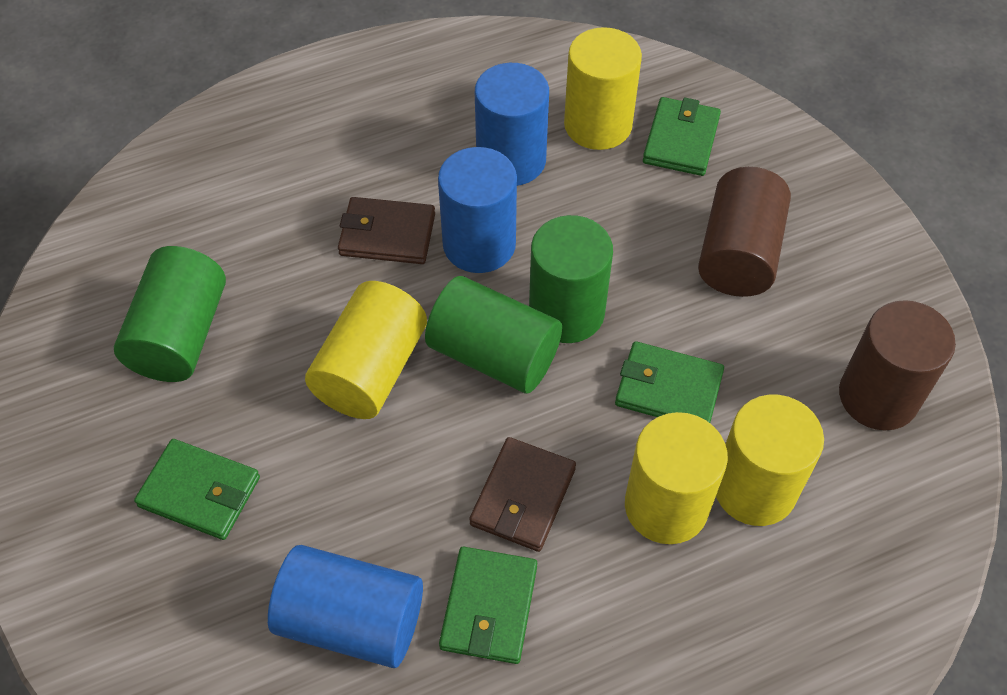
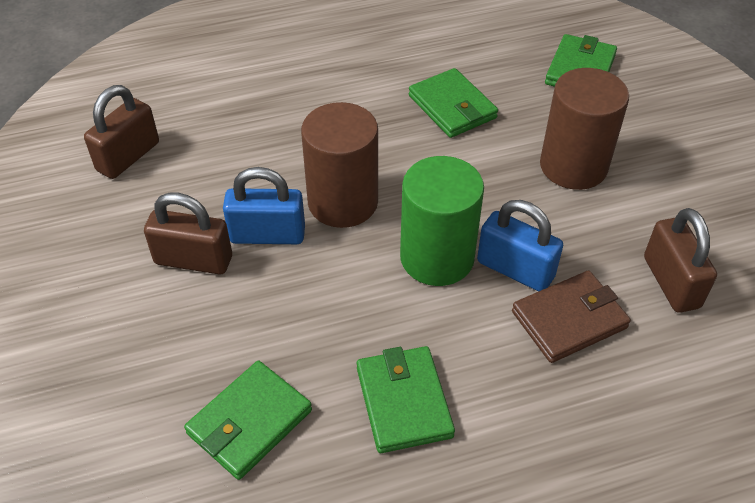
blue cylinder: 3 -> 0
blue padlock: 0 -> 2
brown padlock: 0 -> 3
brown wallet: 2 -> 1
green cylinder: 3 -> 1
yellow cylinder: 4 -> 0

